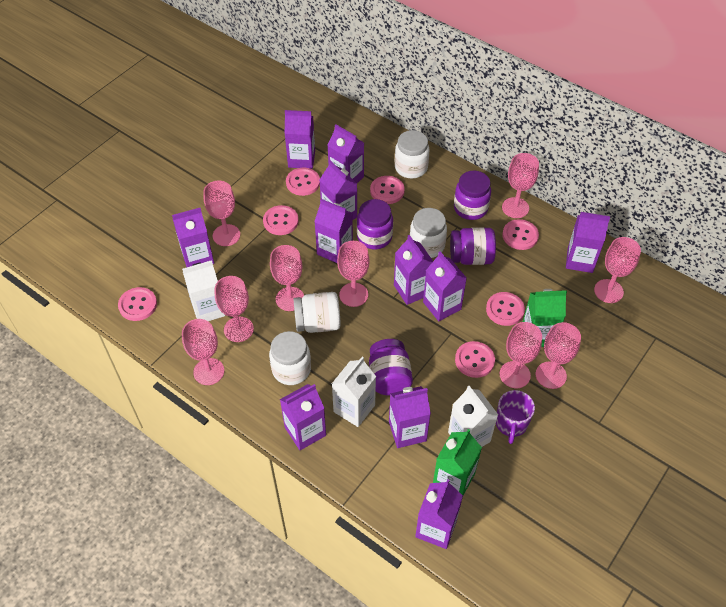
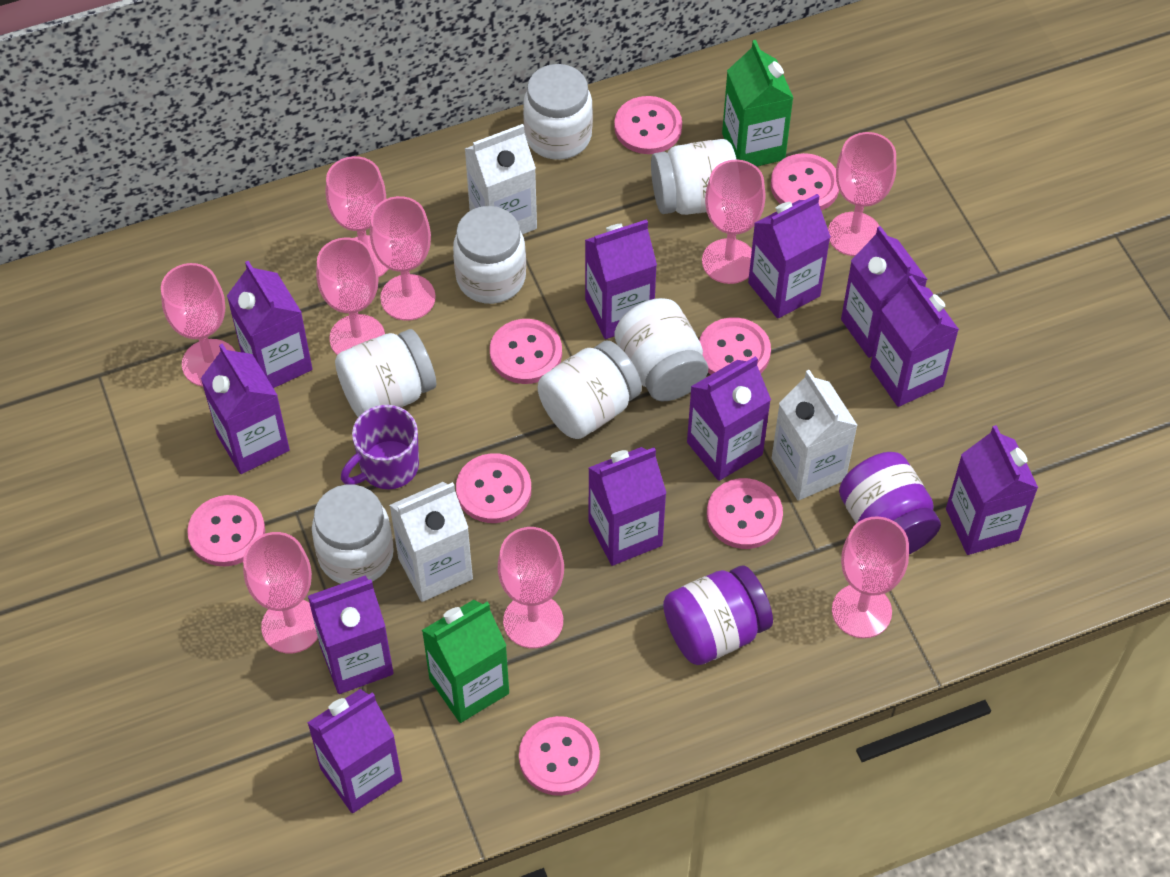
pink button: 7 -> 8
purple jar: 4 -> 2
white jar: 4 -> 7

